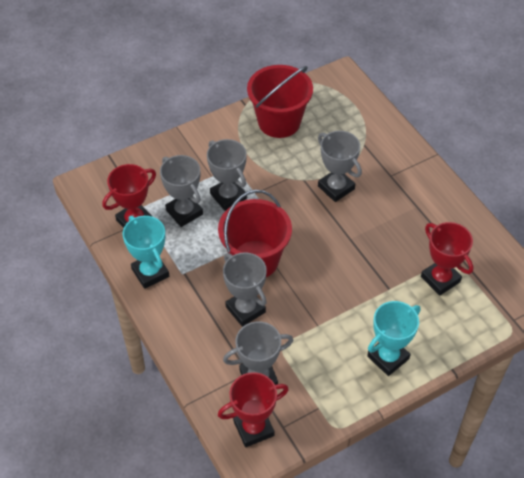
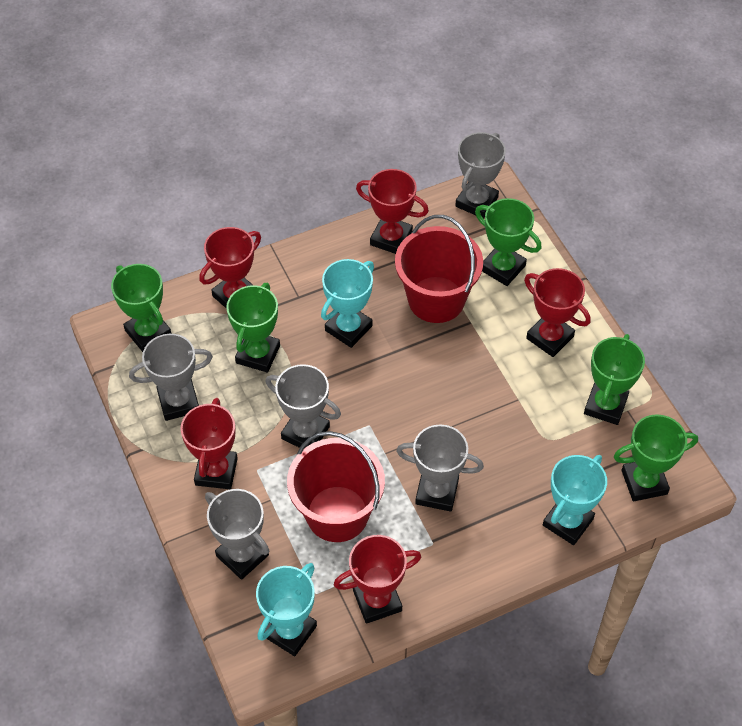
green trophy: 0 -> 5
red trophy: 3 -> 5
turquoise trophy: 2 -> 3

